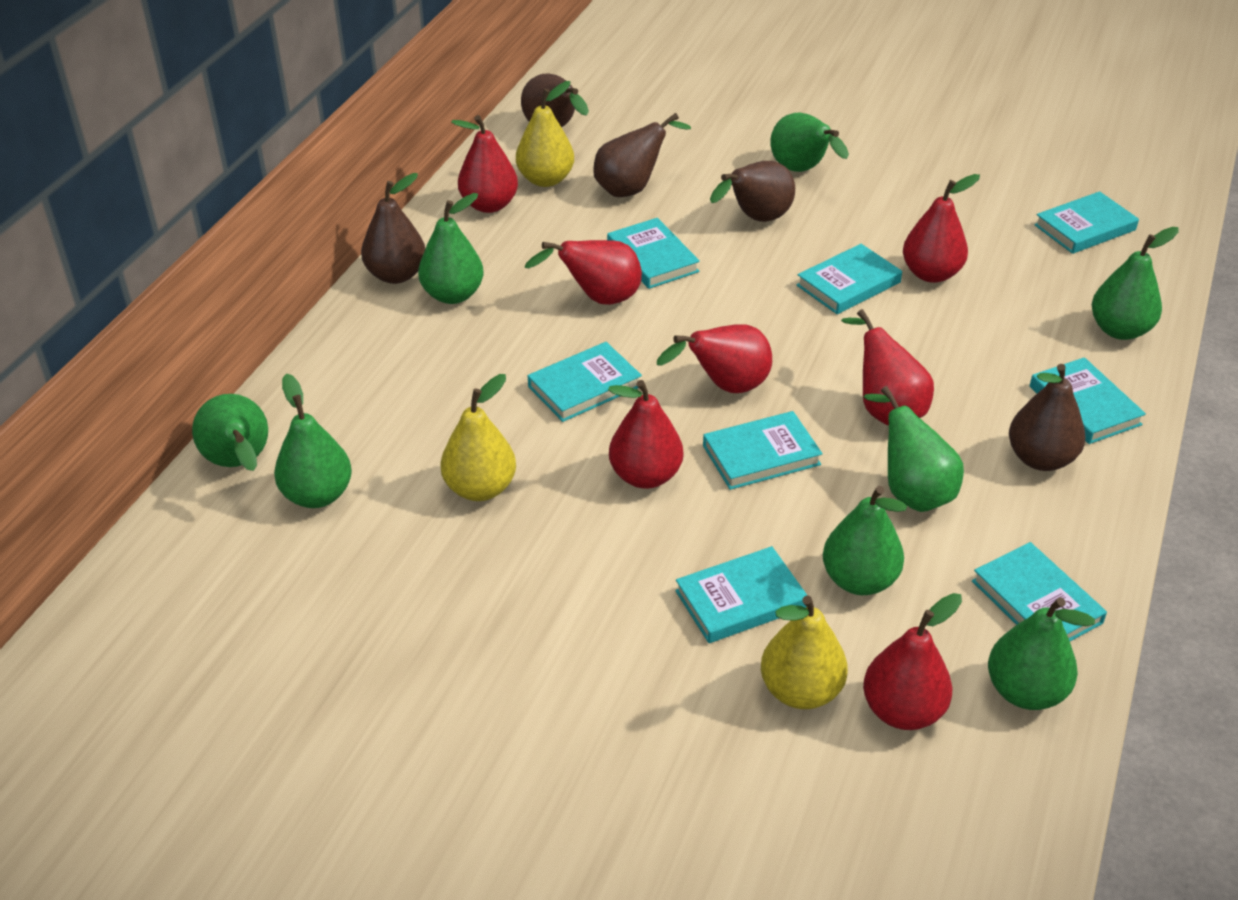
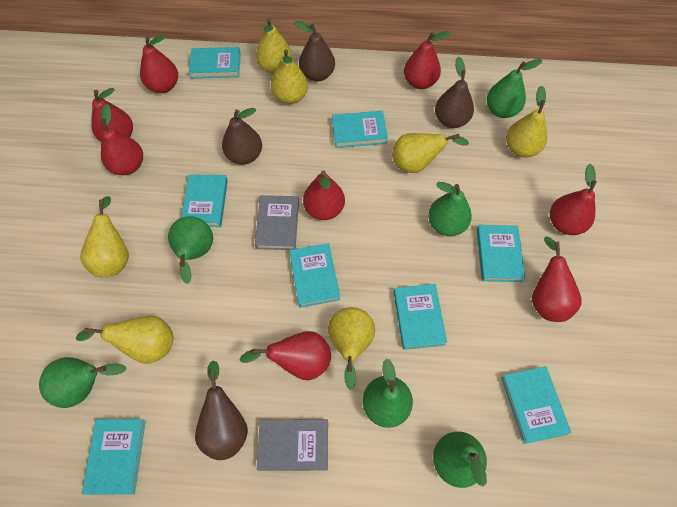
brown pear: 5 -> 4
green pear: 8 -> 6
grey book: 0 -> 2
red pear: 7 -> 8
yellow pear: 3 -> 7

